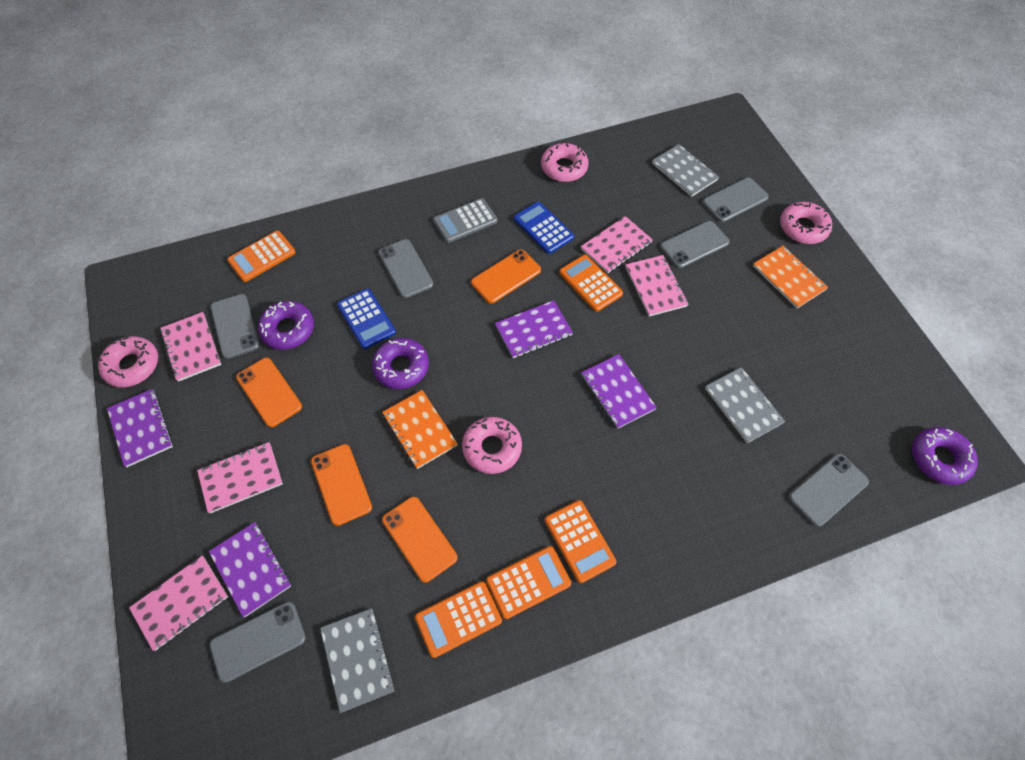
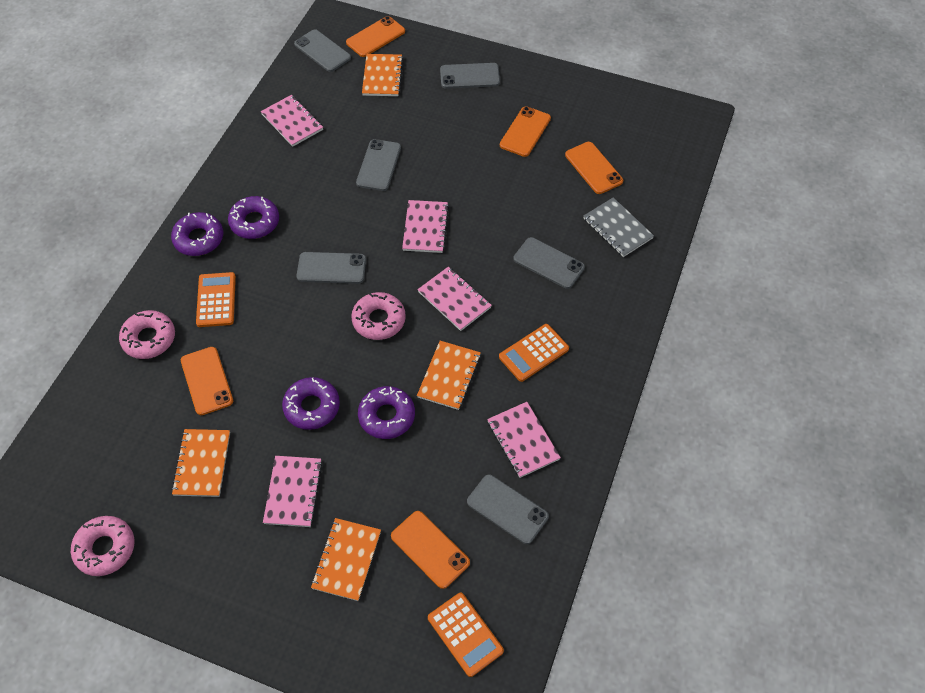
blue calculator: 2 -> 0
grey calculator: 1 -> 0
grey notebook: 3 -> 1
orange calculator: 5 -> 3
orange notebook: 2 -> 4
orange phone: 4 -> 5
pink donut: 4 -> 3
purple donut: 3 -> 4
purple notebook: 4 -> 0

